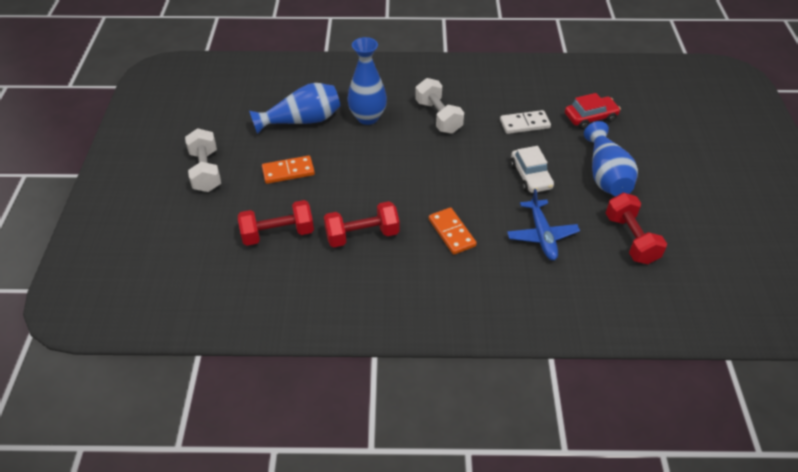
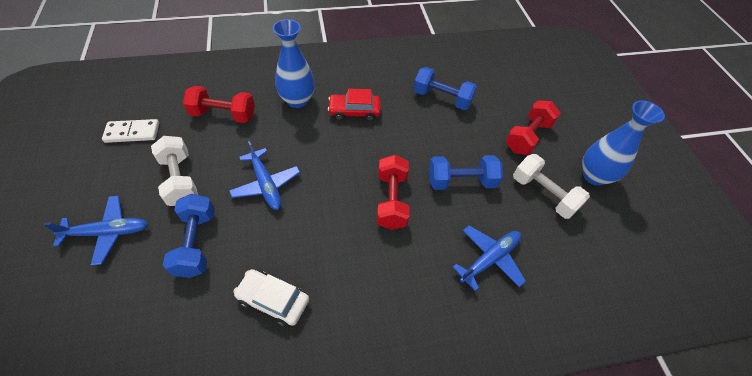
blue dumbbell: 0 -> 3
blue plane: 1 -> 3
blue vase: 3 -> 2
orange domino: 2 -> 0

